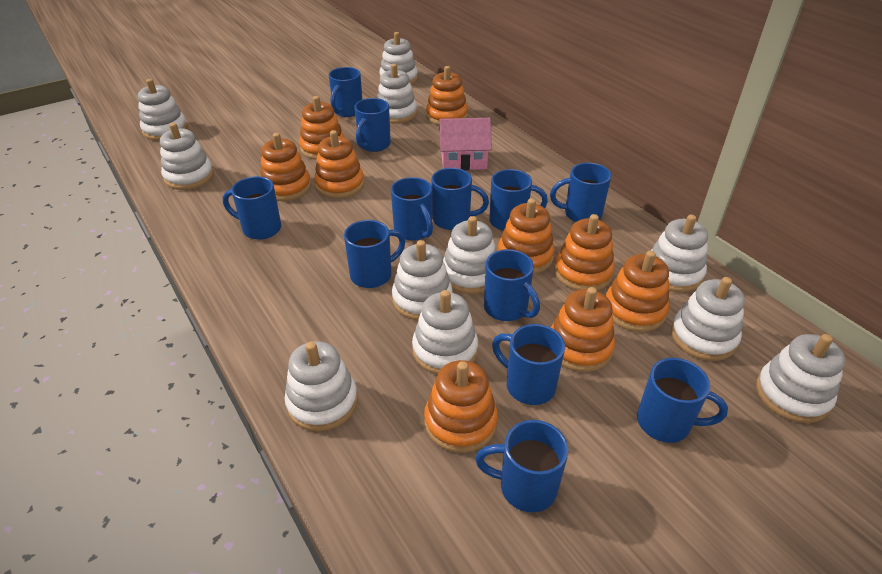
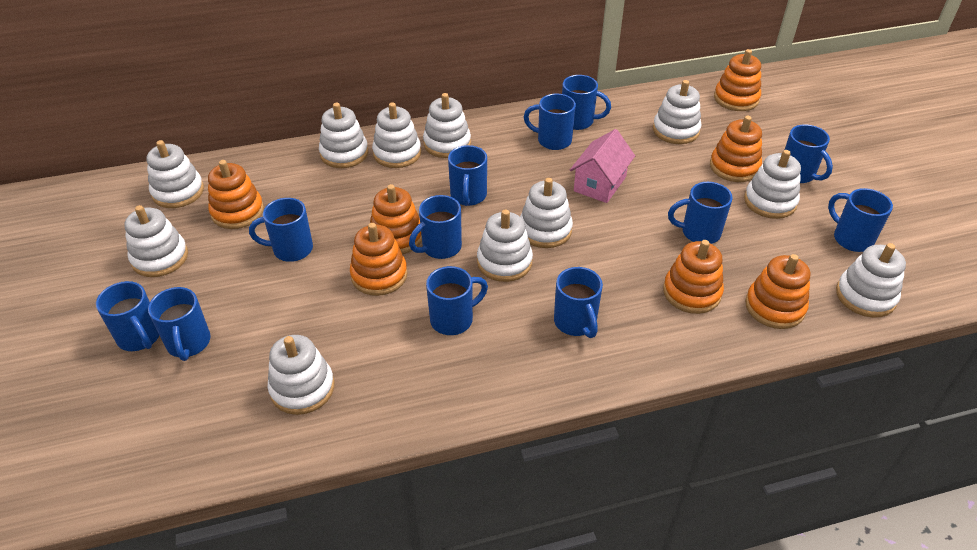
orange stacking toy: 9 -> 7

